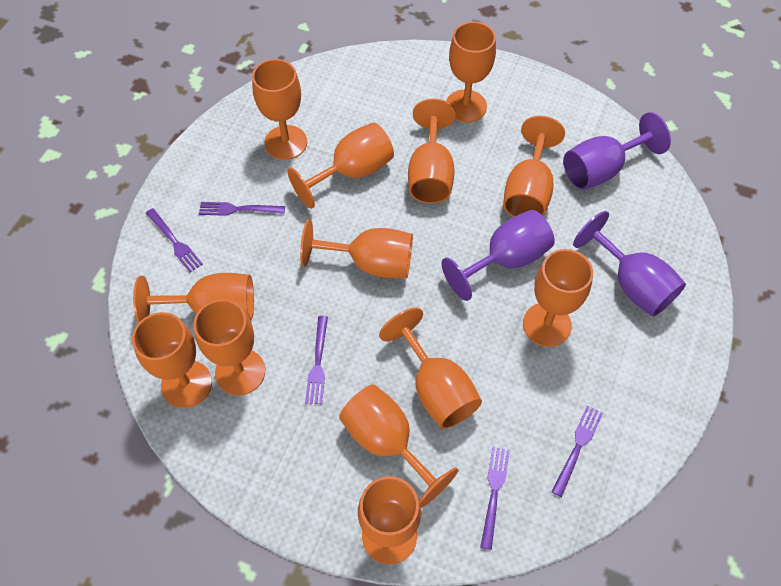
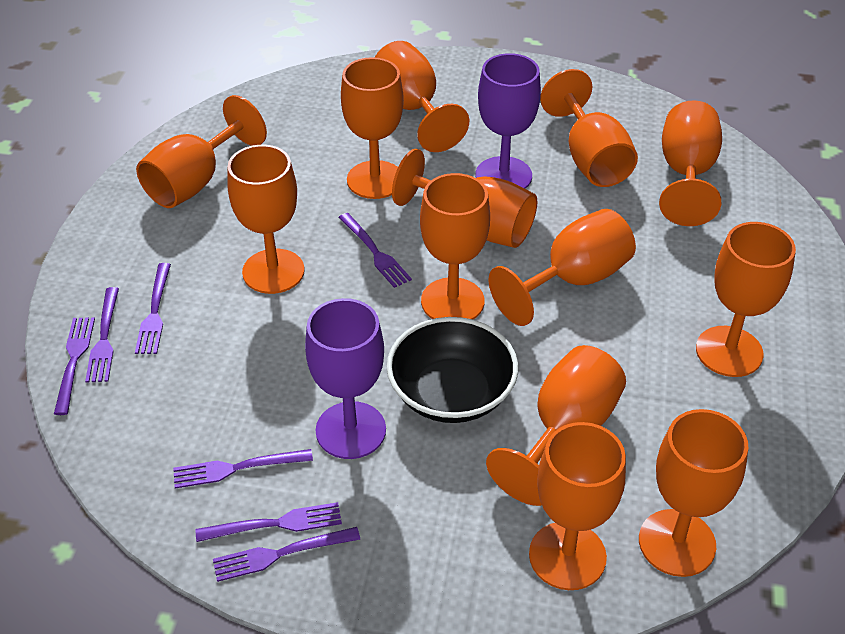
black bowl: 0 -> 1
purple fork: 5 -> 7
purple goblet: 3 -> 2

